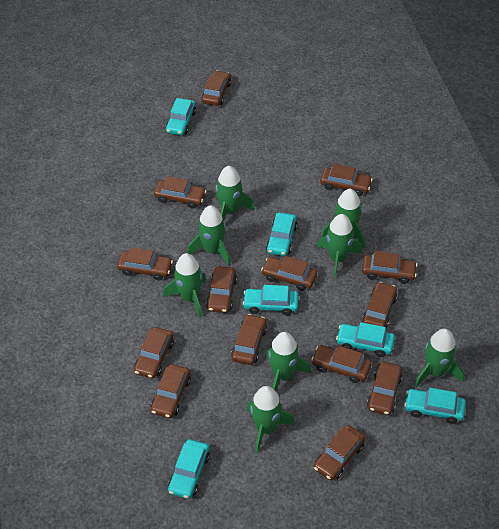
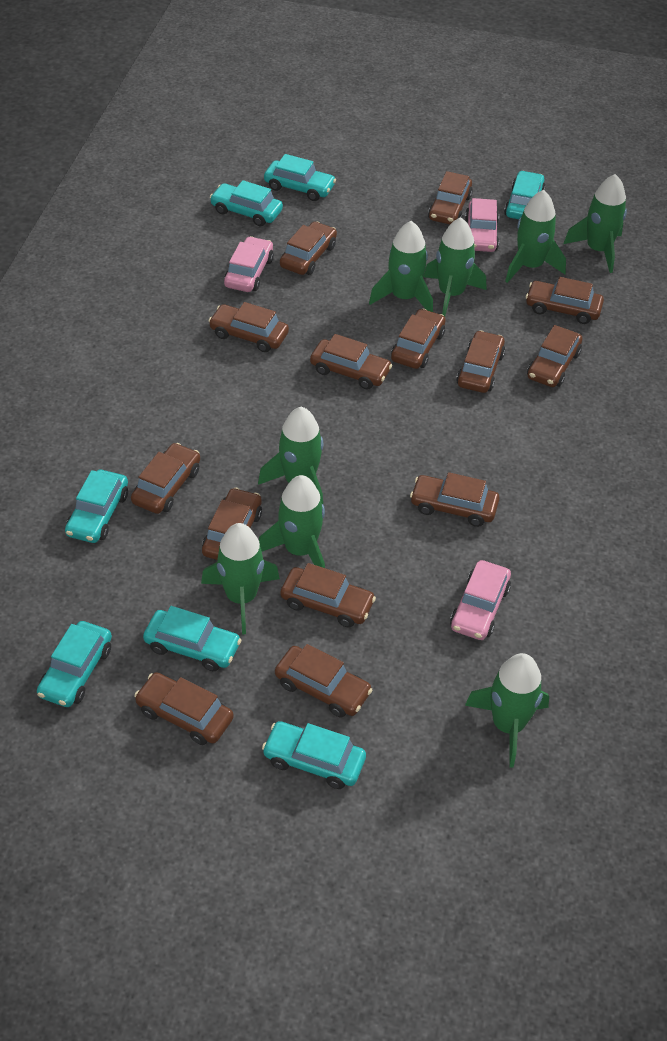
pink car: 0 -> 3
turquoise car: 6 -> 7

